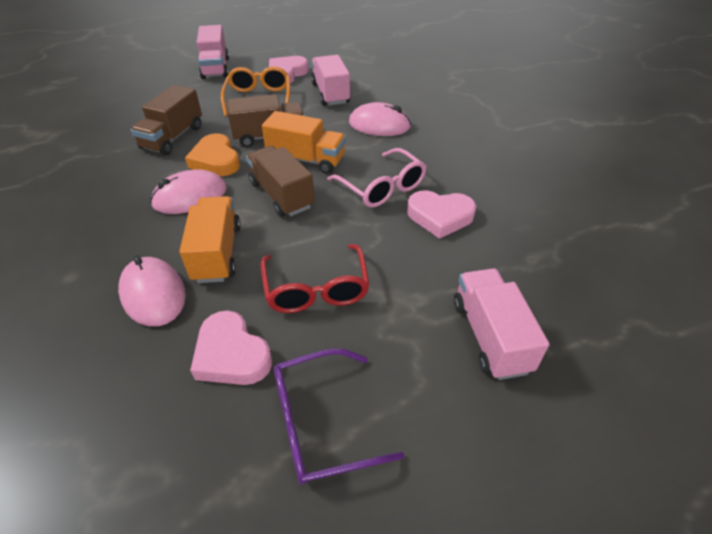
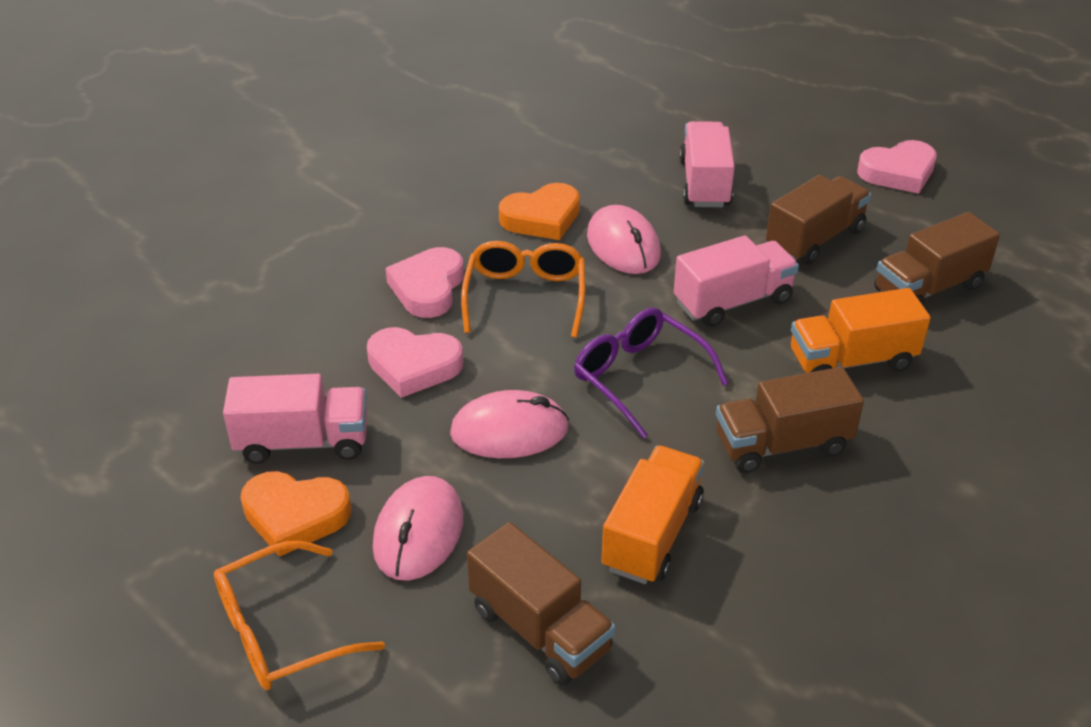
brown truck: 3 -> 4
orange glasses: 1 -> 2
orange heart: 1 -> 2
pink glasses: 1 -> 0
red glasses: 1 -> 0

